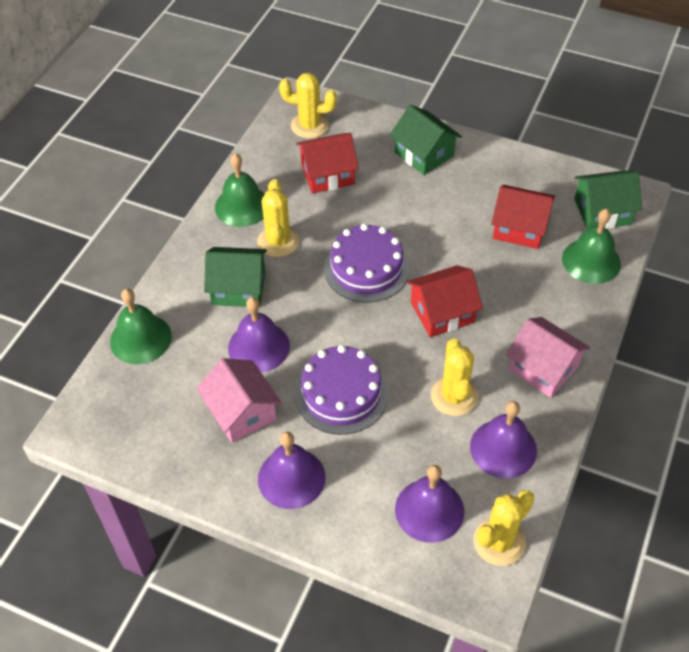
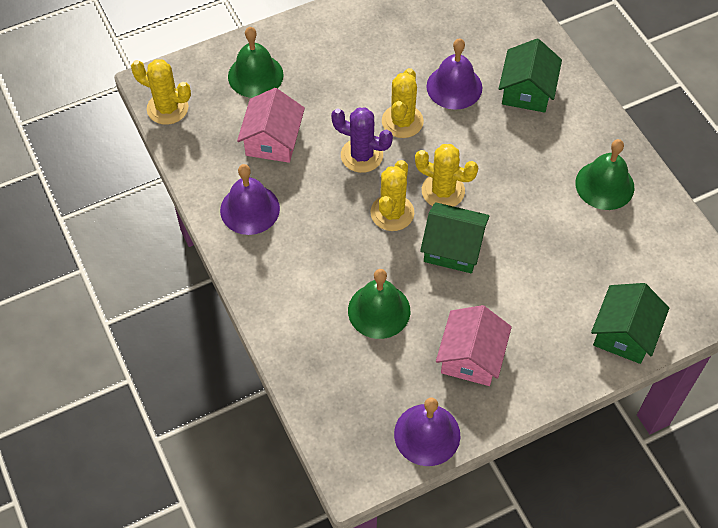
purple bell: 4 -> 3
purple cactus: 0 -> 1
purple cake: 2 -> 0
red house: 3 -> 0

